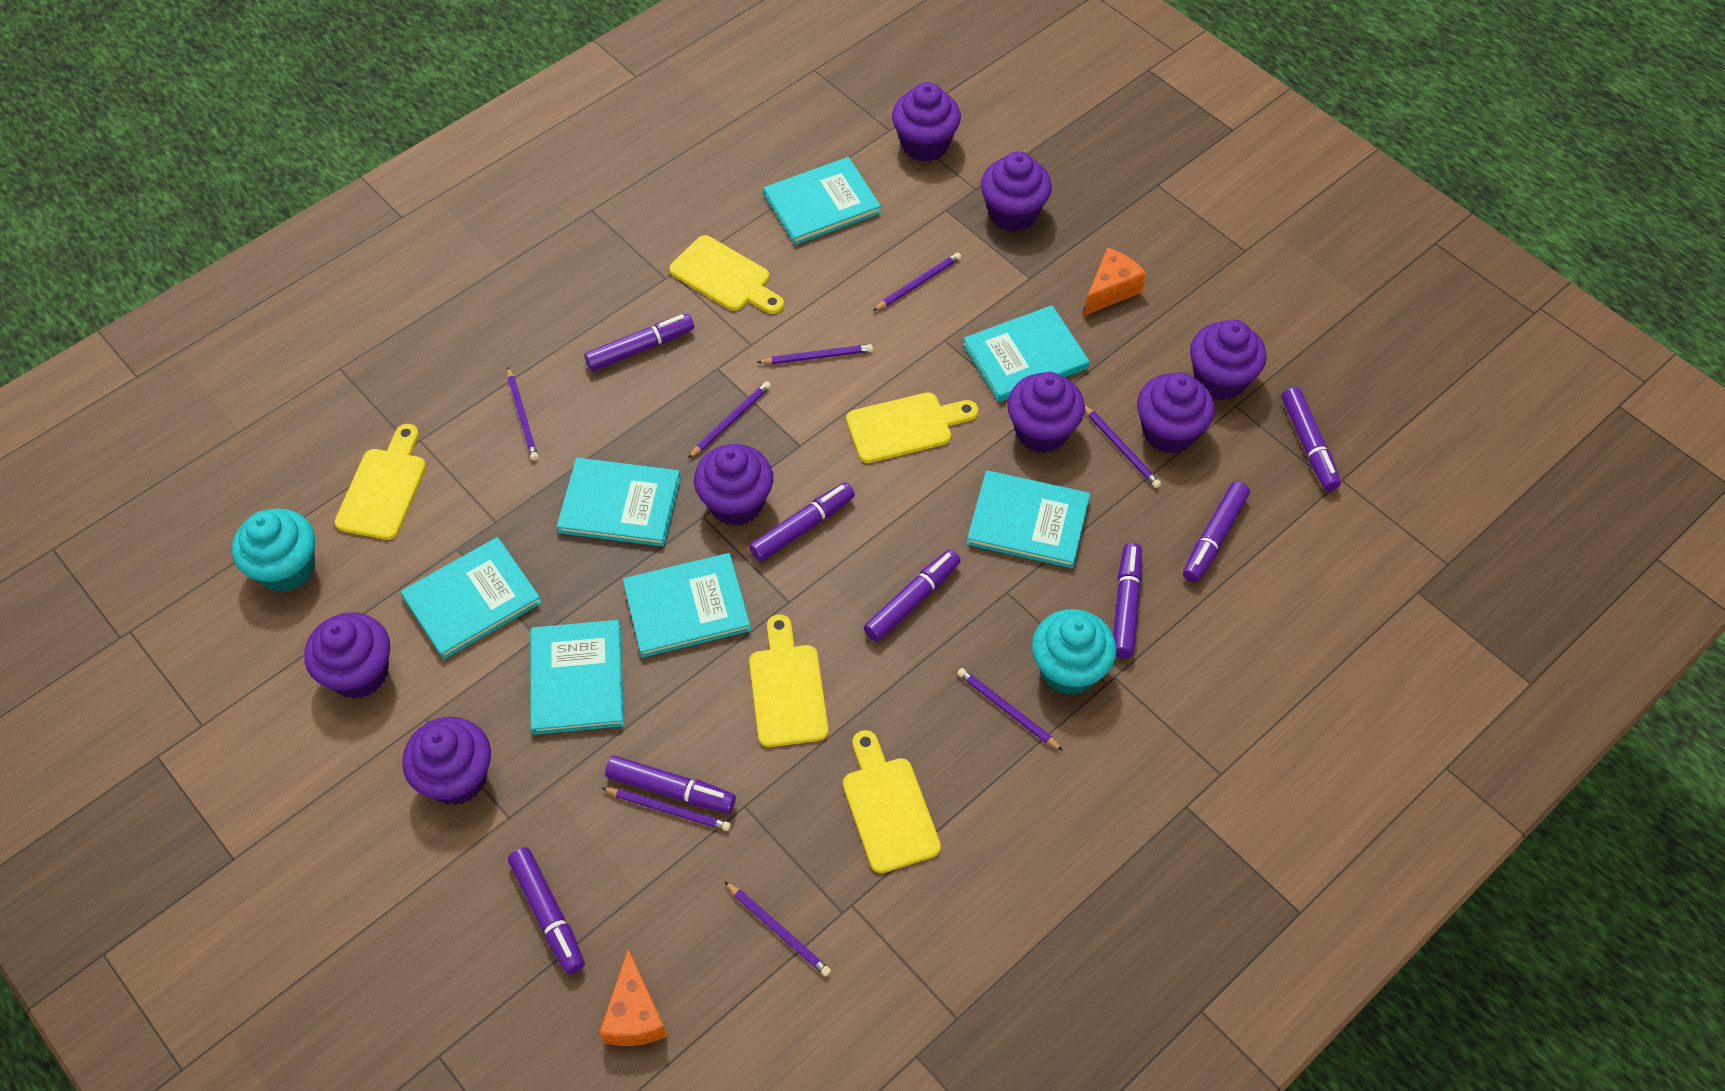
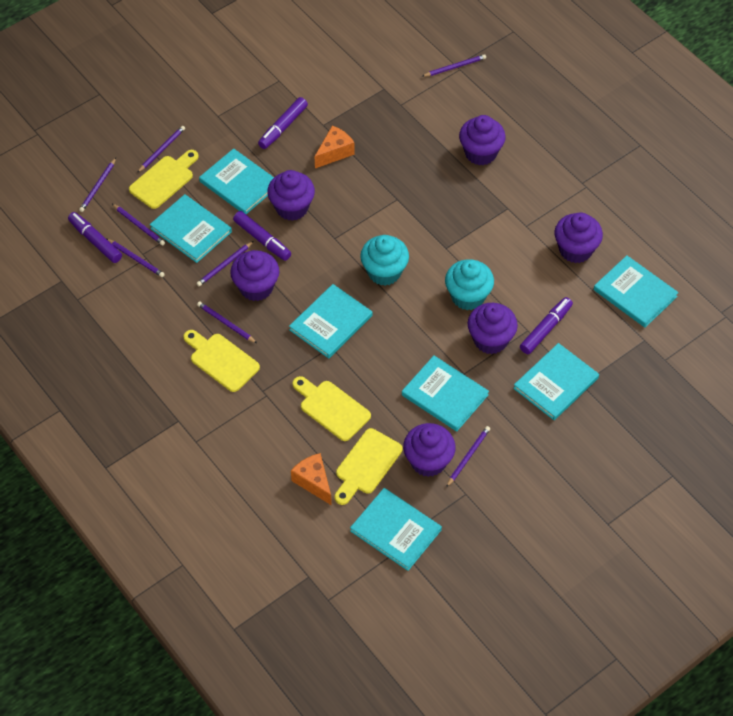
purple cupcake: 8 -> 6
purple marker: 8 -> 4
yellow cutting board: 5 -> 4

